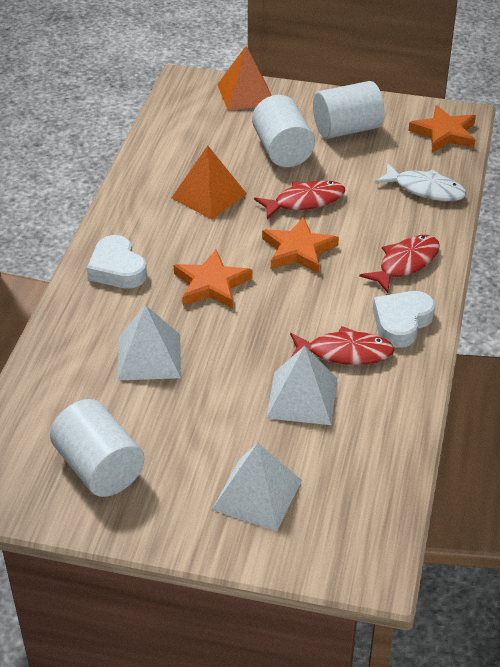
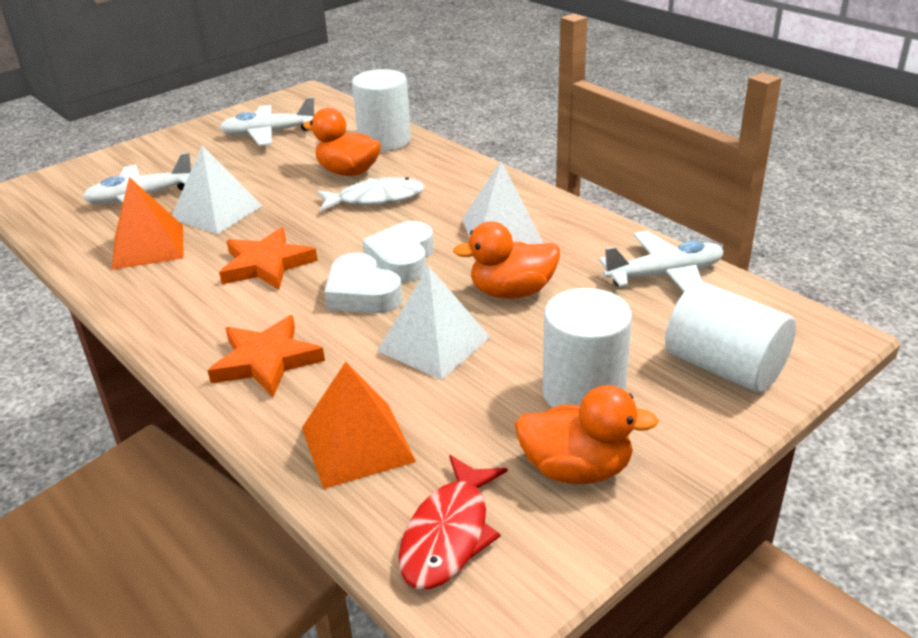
orange duck: 0 -> 3
orange star: 3 -> 2
red fish: 3 -> 1
white plane: 0 -> 3

